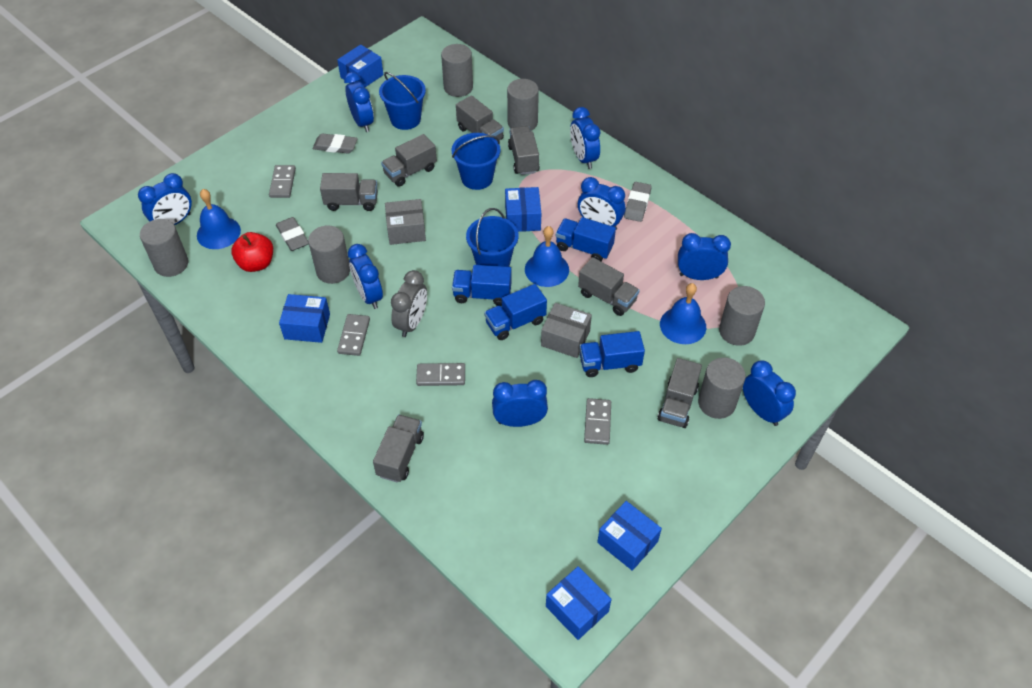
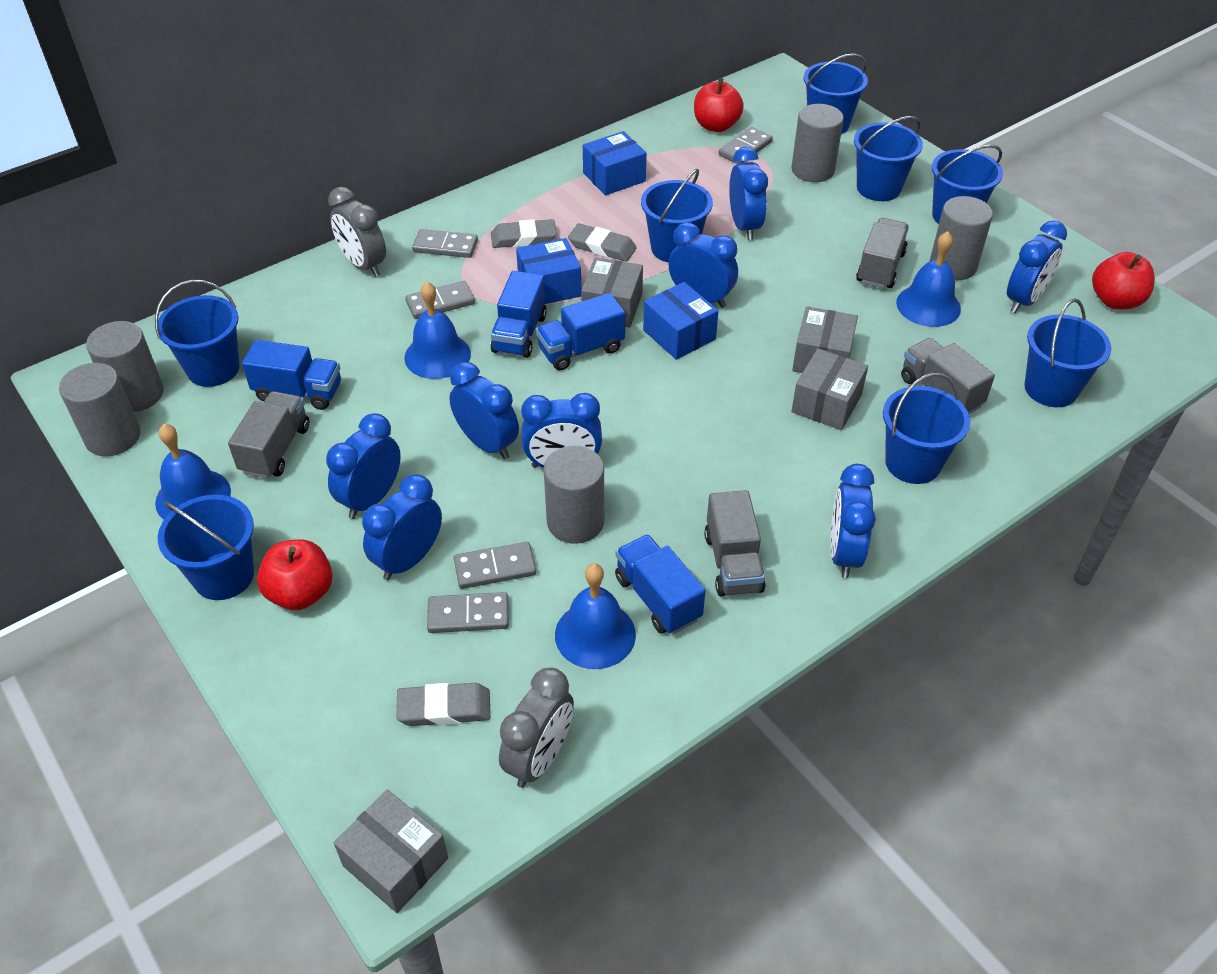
blue bell: 3 -> 4
blue box: 5 -> 3
blue bucket: 3 -> 8
grey box: 2 -> 4
grey clock: 1 -> 2
grey cylinder: 6 -> 5
grey domino: 4 -> 5
grey truck: 7 -> 4
red apple: 1 -> 3

